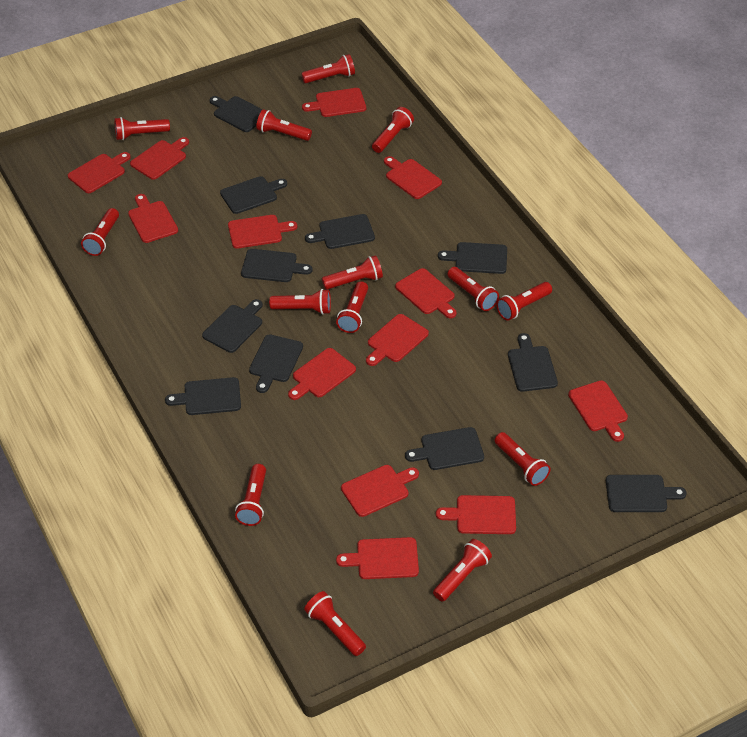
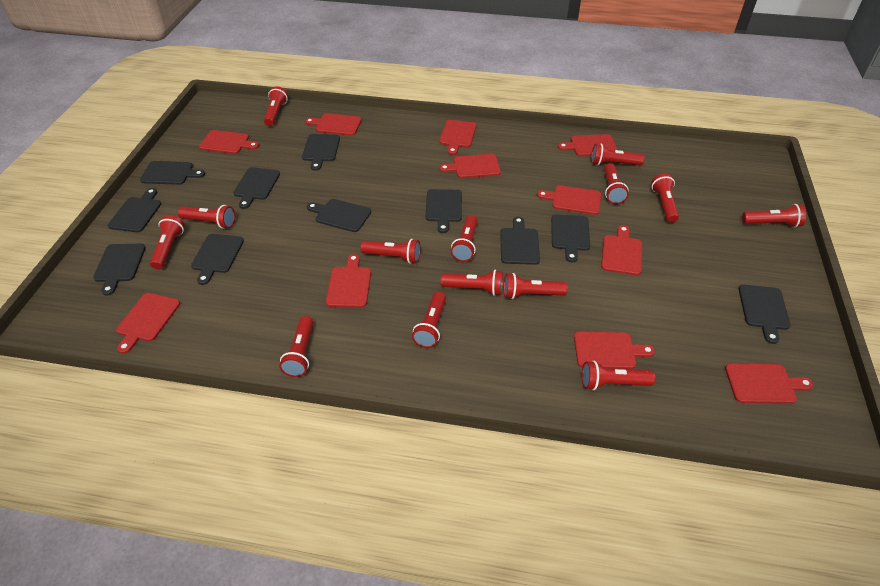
red cutting board: 13 -> 11

